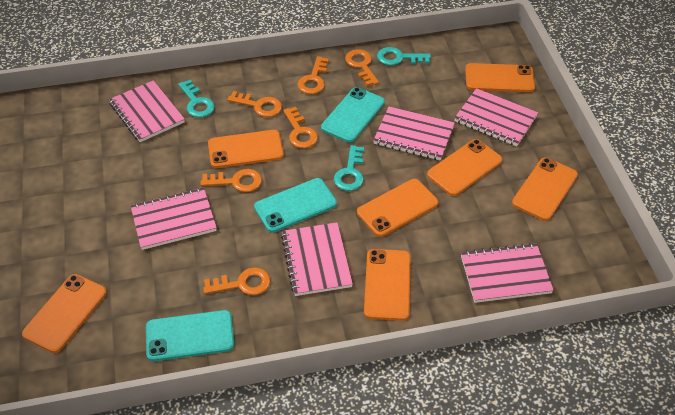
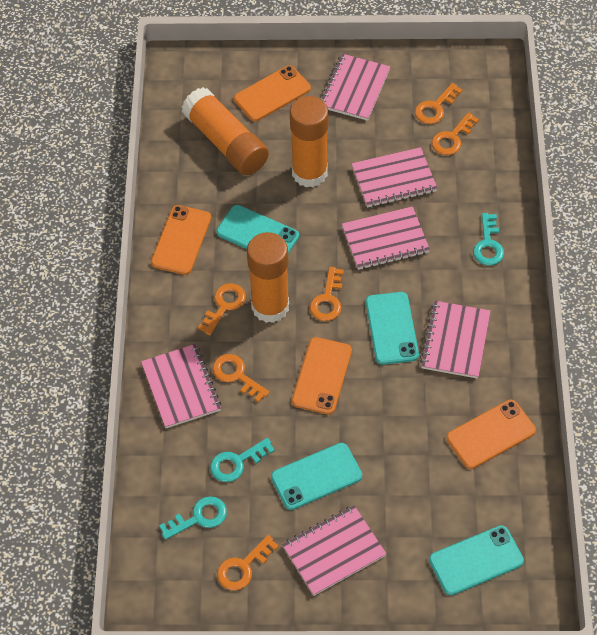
orange glue stick: 0 -> 3
orange phone: 7 -> 4
turquoise phone: 3 -> 4

